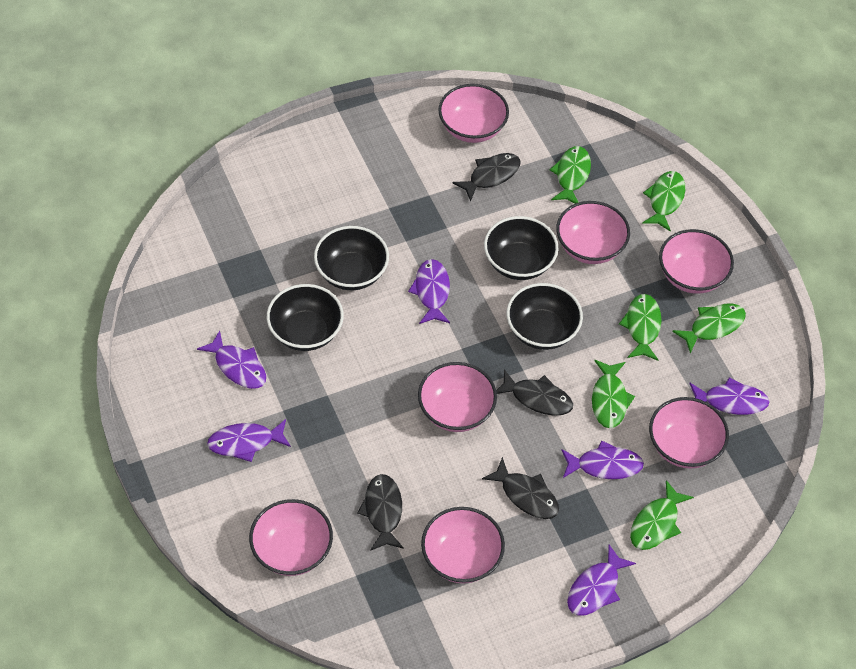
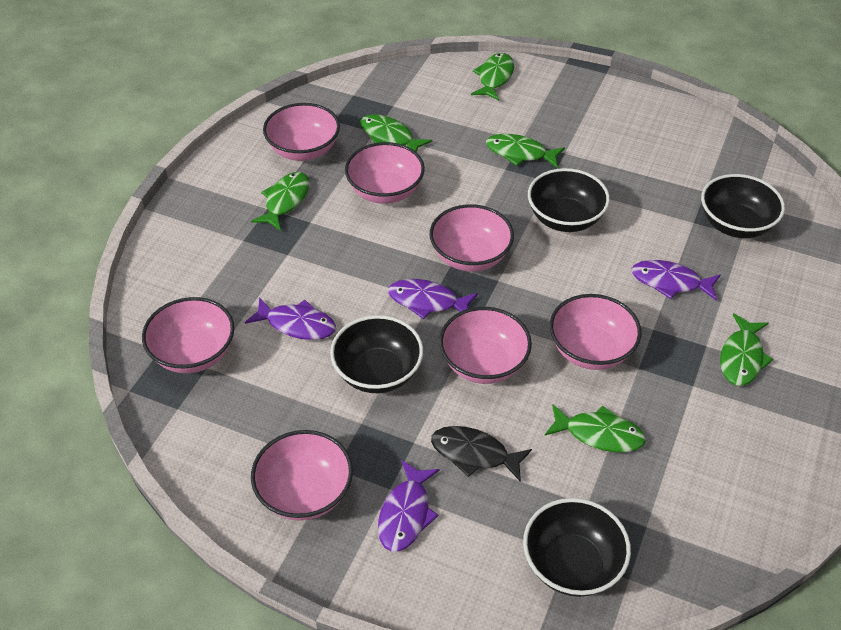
black fish: 4 -> 1
purple fish: 6 -> 4

